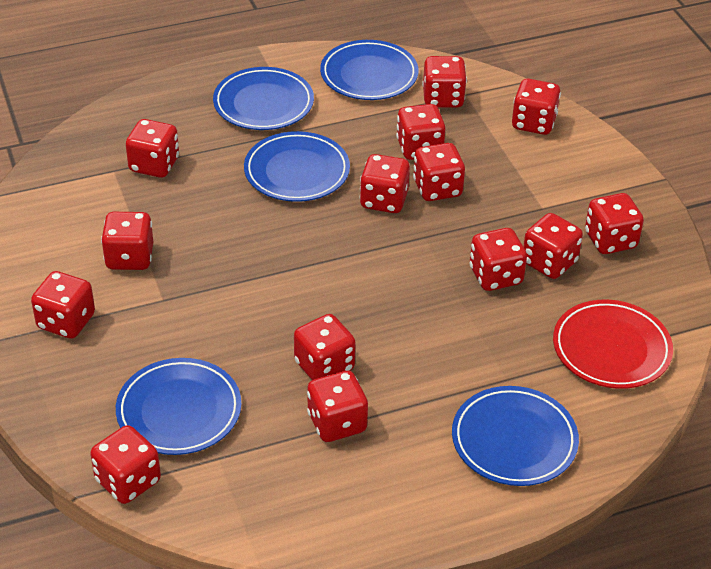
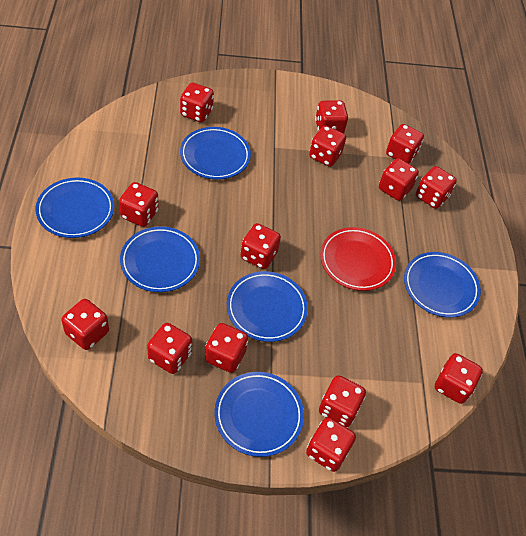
blue plate: 5 -> 6

